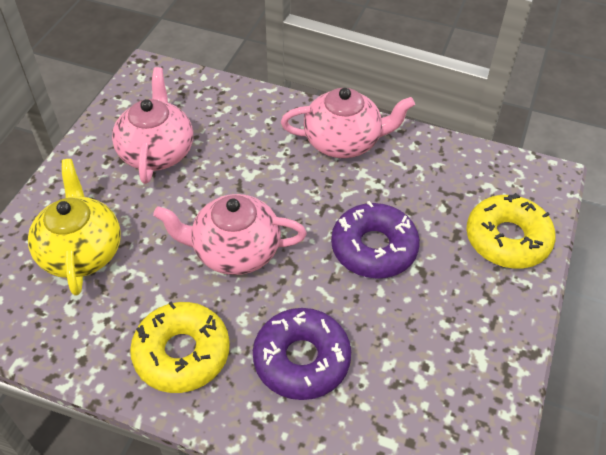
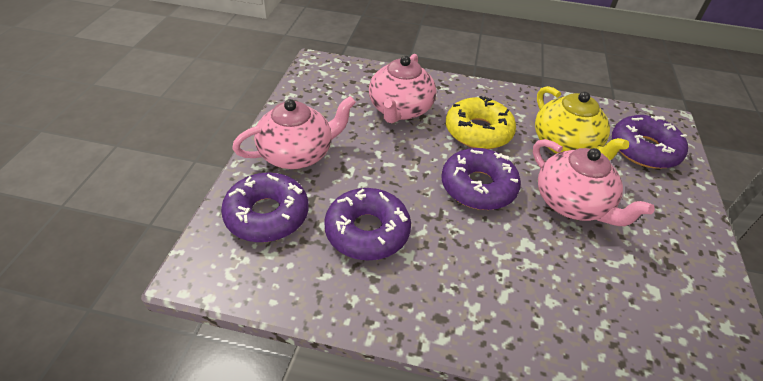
purple donut: 2 -> 4
yellow donut: 2 -> 1

